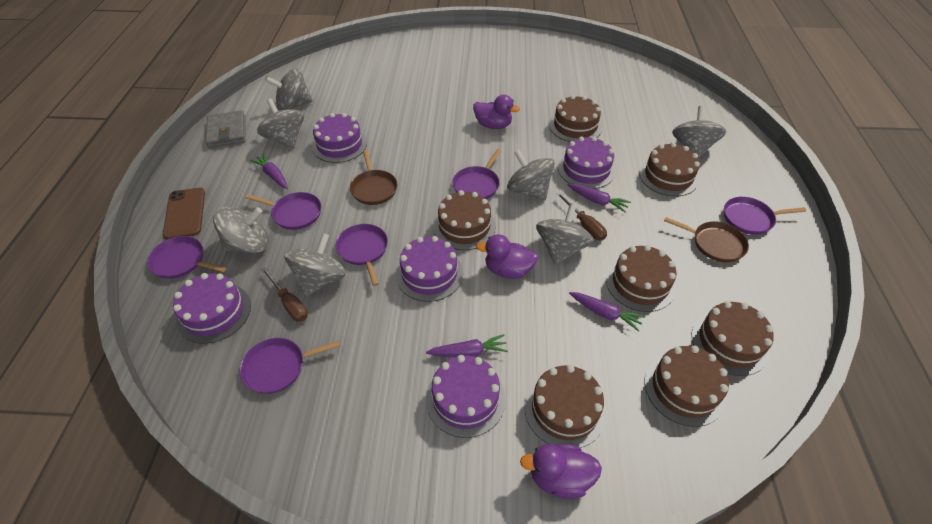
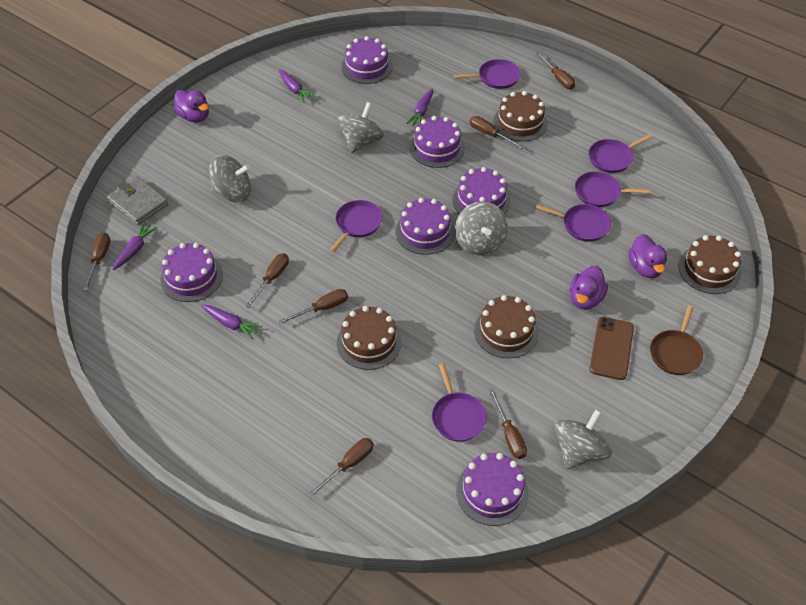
brown cake: 7 -> 4
brown pan: 2 -> 1
brown screwdriver: 2 -> 7
grey spinning top: 7 -> 4
purple cake: 5 -> 6

